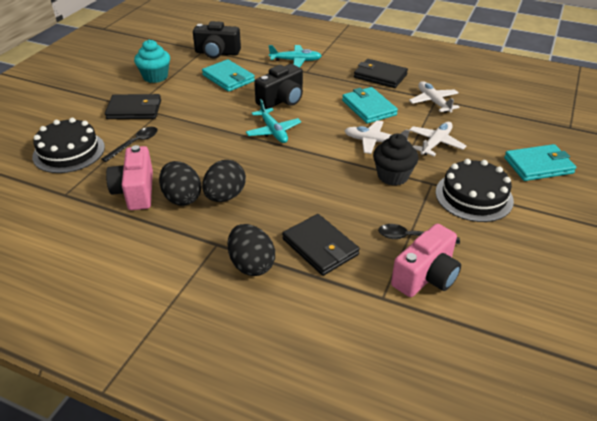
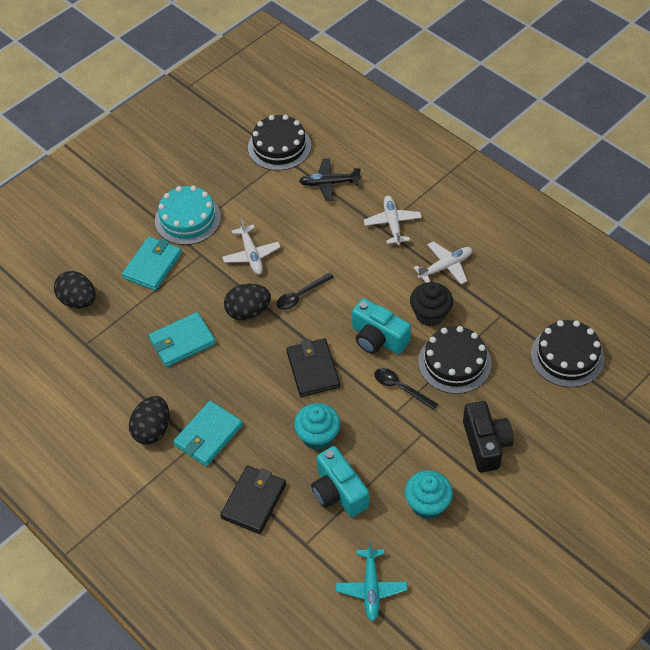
black cake: 2 -> 3
black camera: 2 -> 1
black plane: 0 -> 1
black wallet: 3 -> 2
pink camera: 2 -> 0
turquoise cake: 0 -> 1
turquoise camera: 0 -> 2
turquoise cupcake: 1 -> 2
turquoise plane: 2 -> 1

